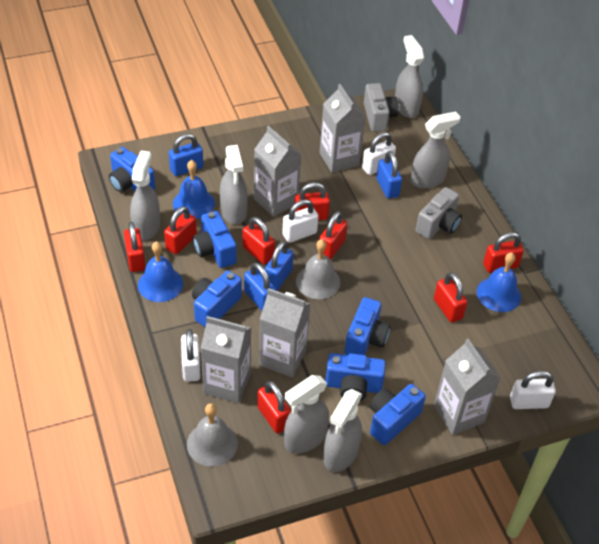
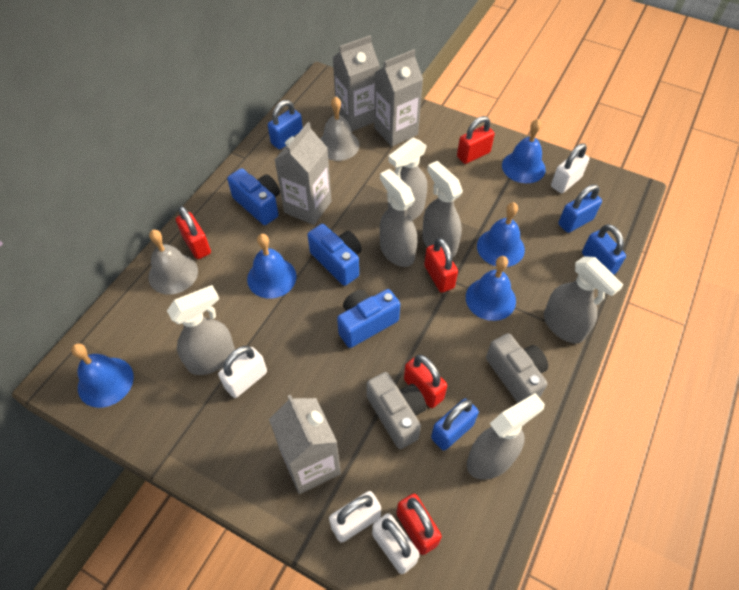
blue bell: 3 -> 5
blue camera: 6 -> 3
grey carton: 5 -> 4
red padlock: 8 -> 5

